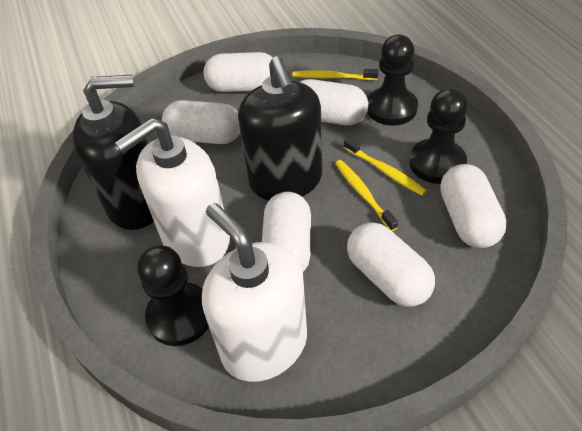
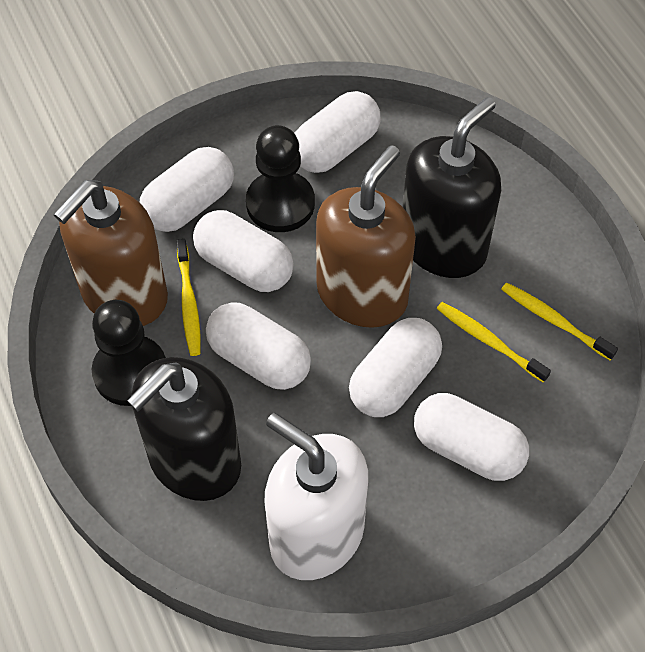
black pawn: 3 -> 2
brown soap dispenser: 0 -> 2
white soap dispenser: 2 -> 1

